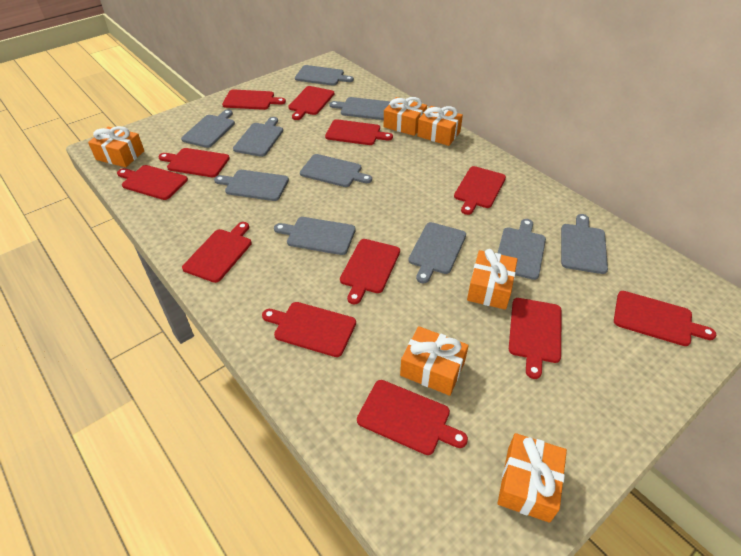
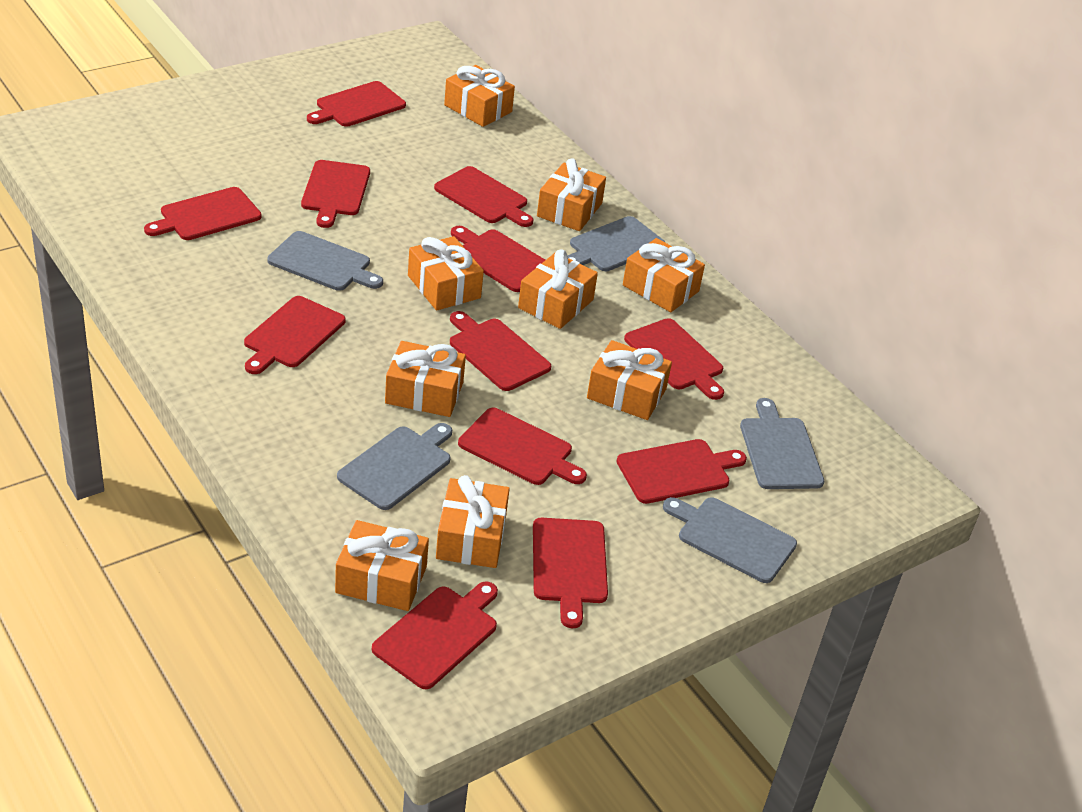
grey cutting board: 10 -> 5
orange gift: 6 -> 9

